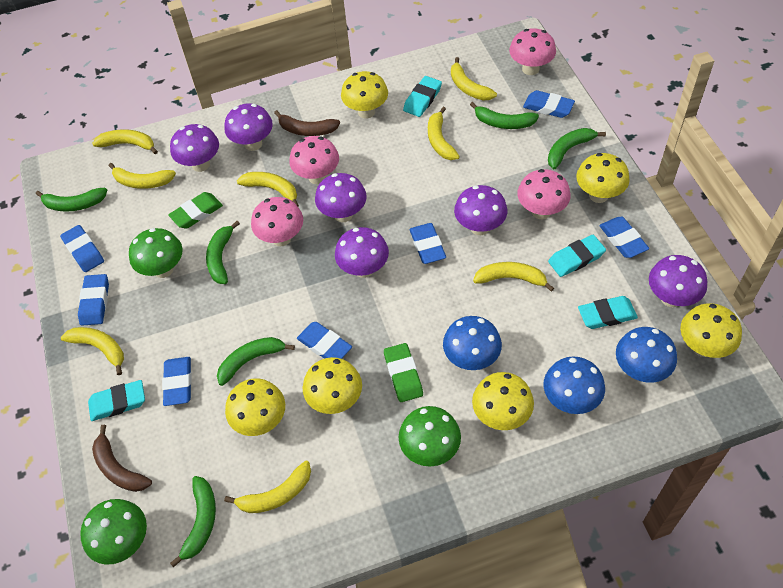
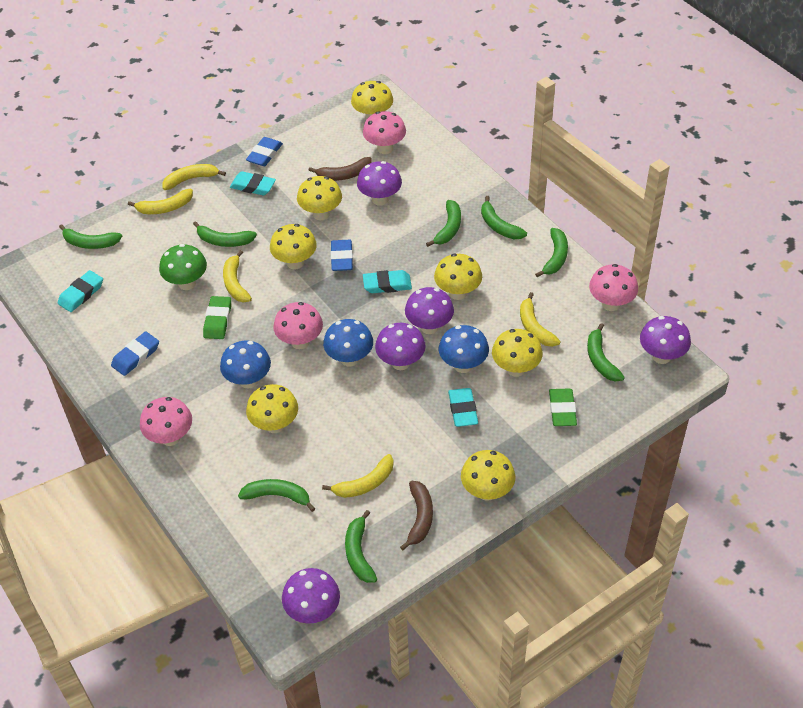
blue eraser: 7 -> 3
green banana: 6 -> 8
green mushroom: 3 -> 1
purple mushroom: 6 -> 5
yellow banana: 8 -> 5
yellow mushroom: 6 -> 7

